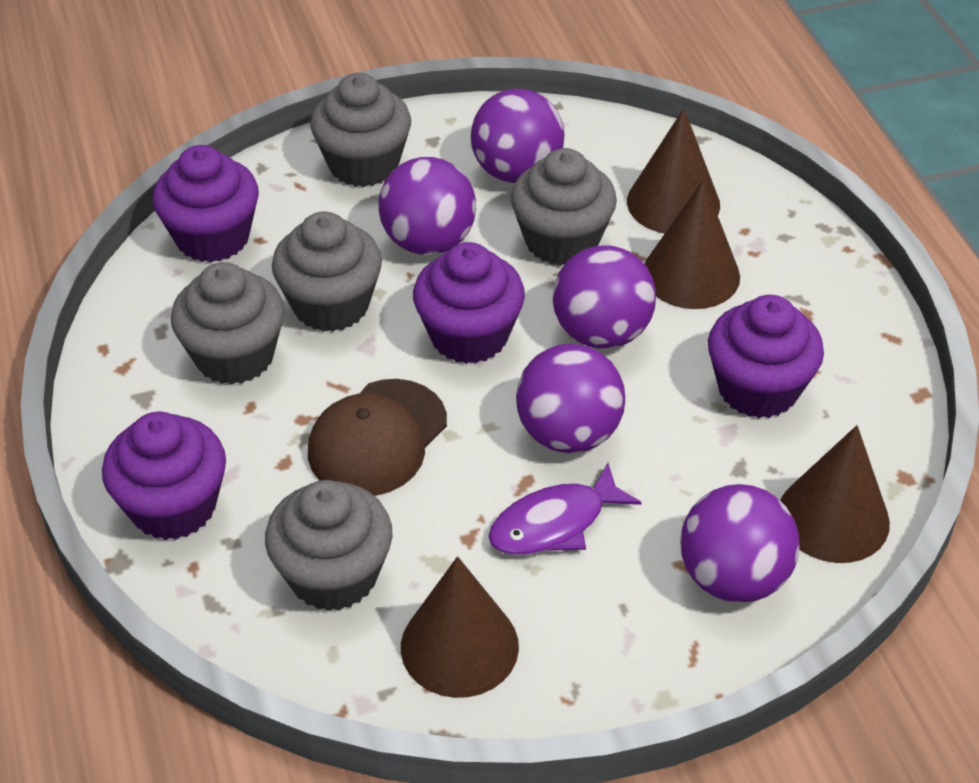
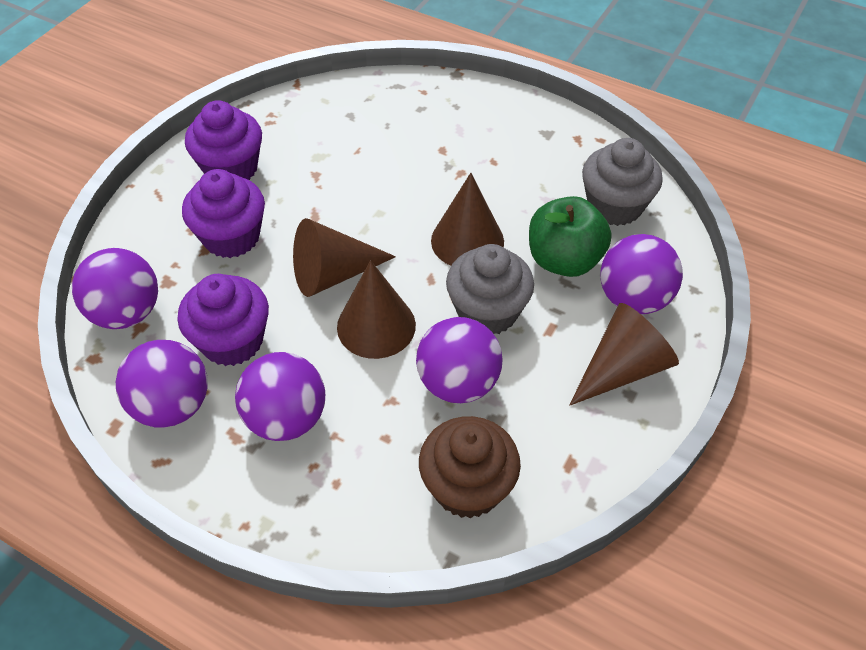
brown cap: 1 -> 0
brown cupcake: 0 -> 1
green apple: 0 -> 1
grey cupcake: 5 -> 2
purple cupcake: 4 -> 3
purple fish: 1 -> 0

